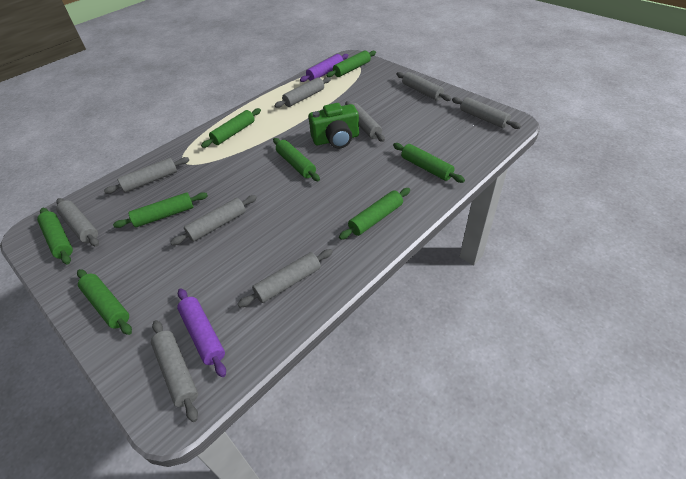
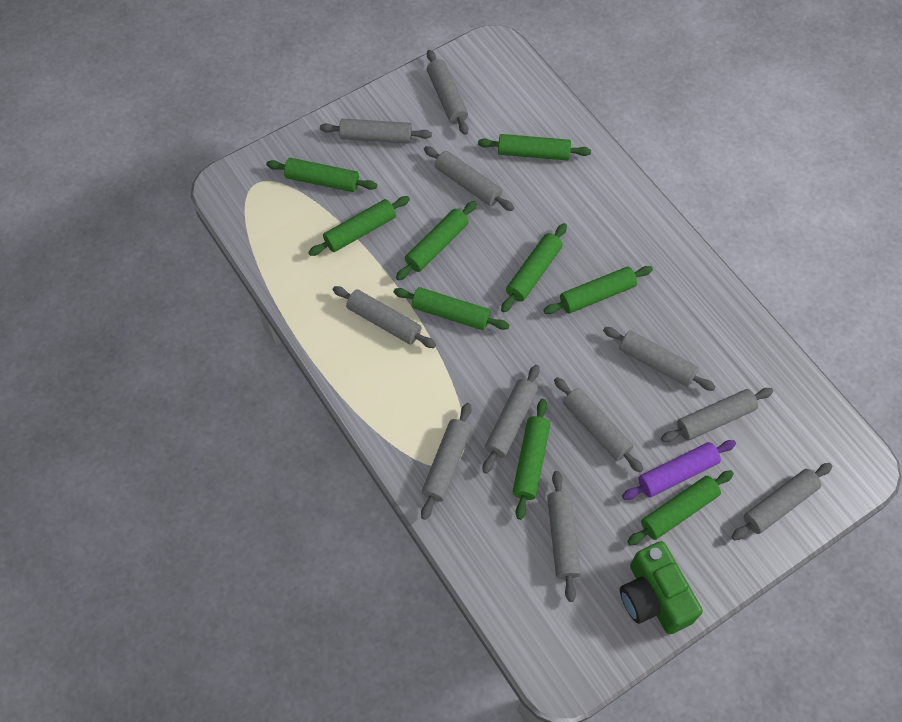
green rolling pin: 8 -> 9
grey rolling pin: 9 -> 11
purple rolling pin: 2 -> 1

